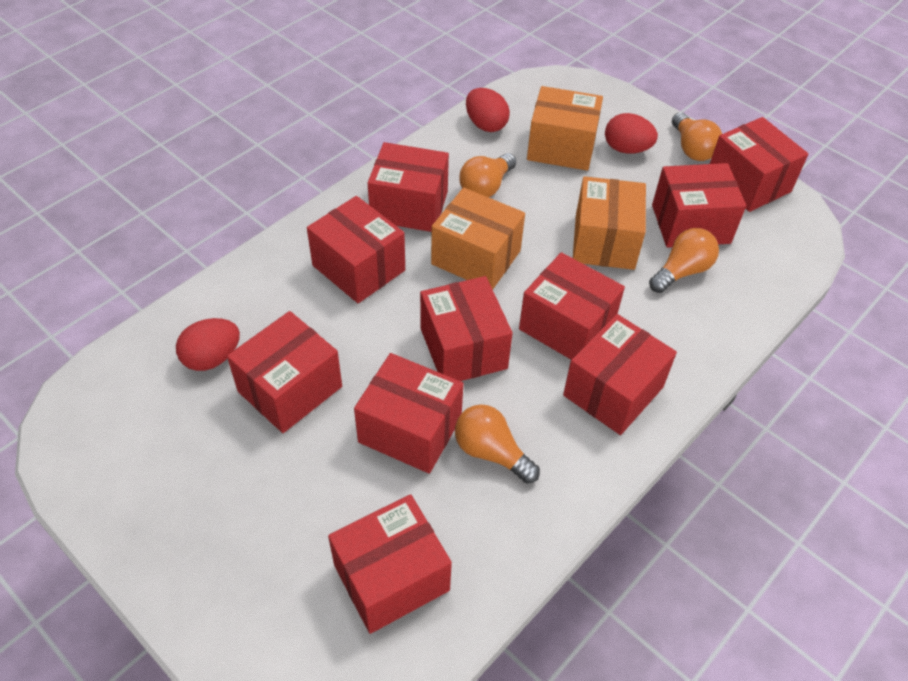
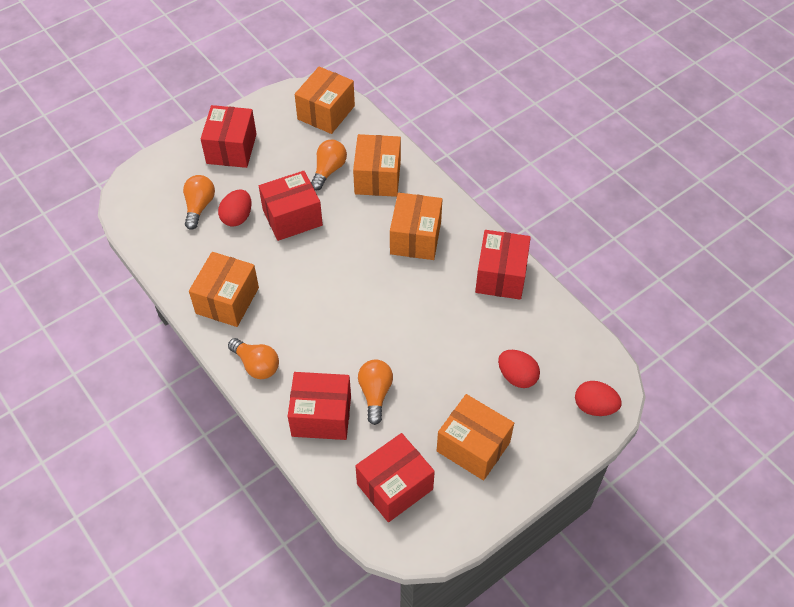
orange box: 3 -> 5
red box: 10 -> 5

